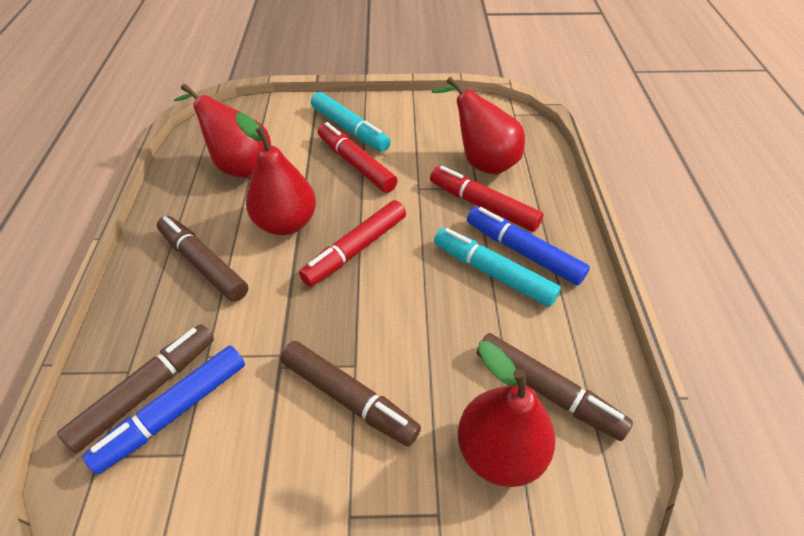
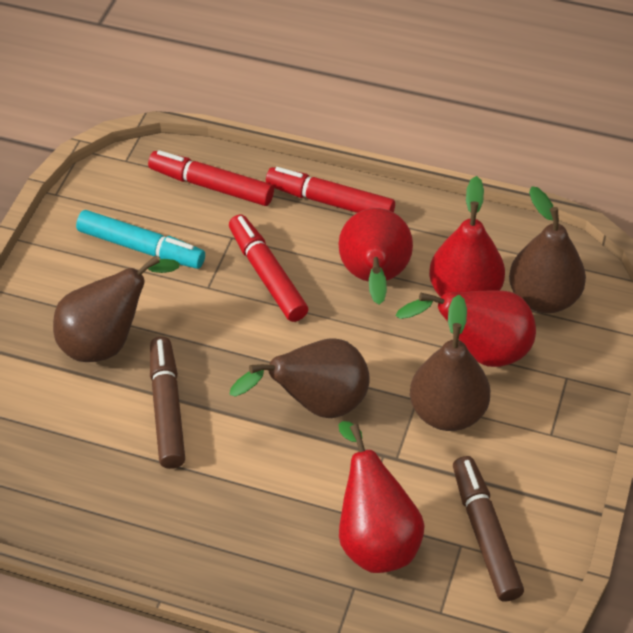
blue marker: 2 -> 0
brown marker: 4 -> 2
brown pear: 0 -> 4
turquoise marker: 2 -> 1

